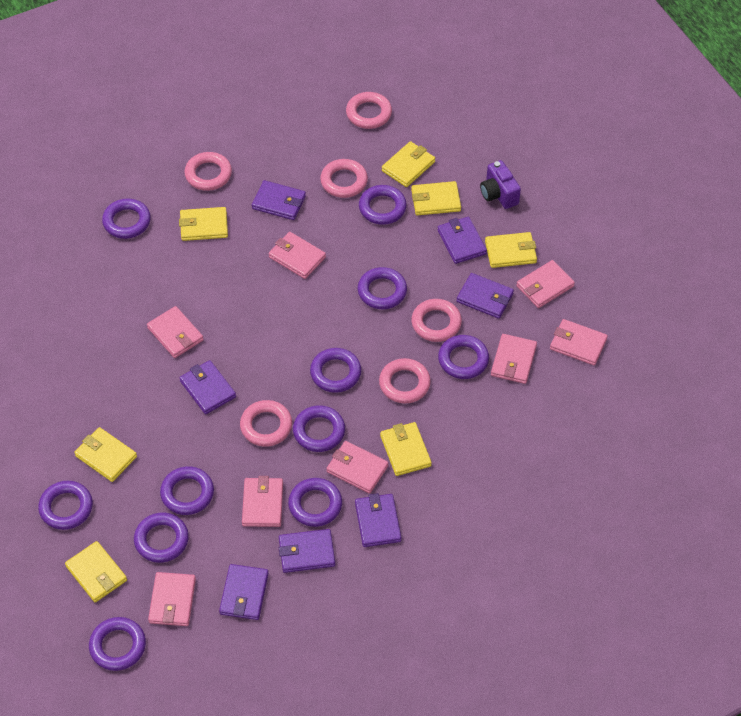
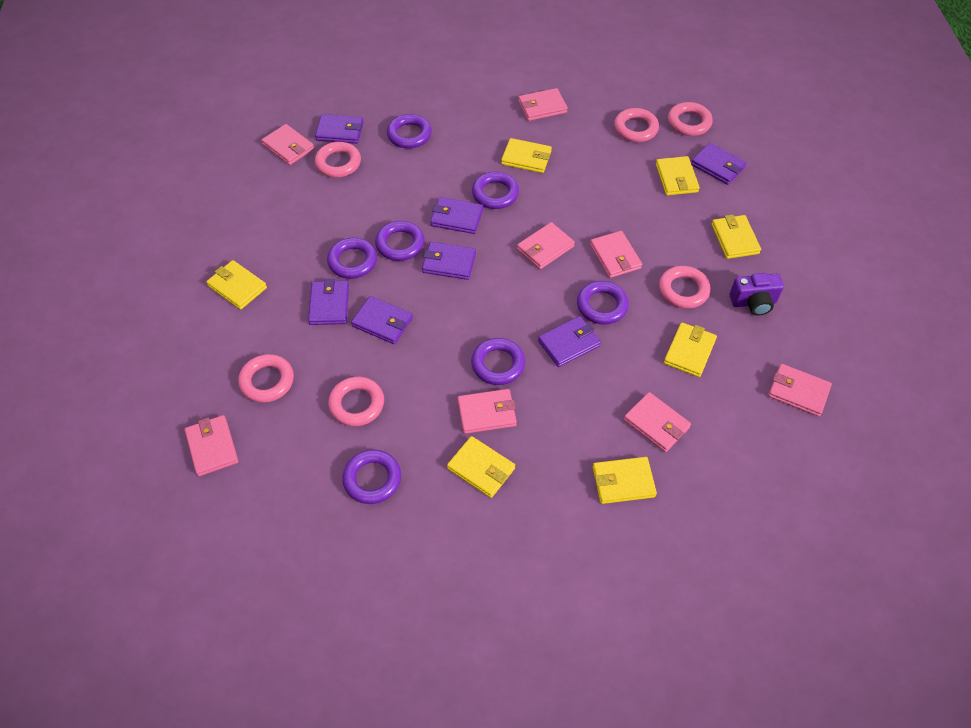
purple ring: 11 -> 7

